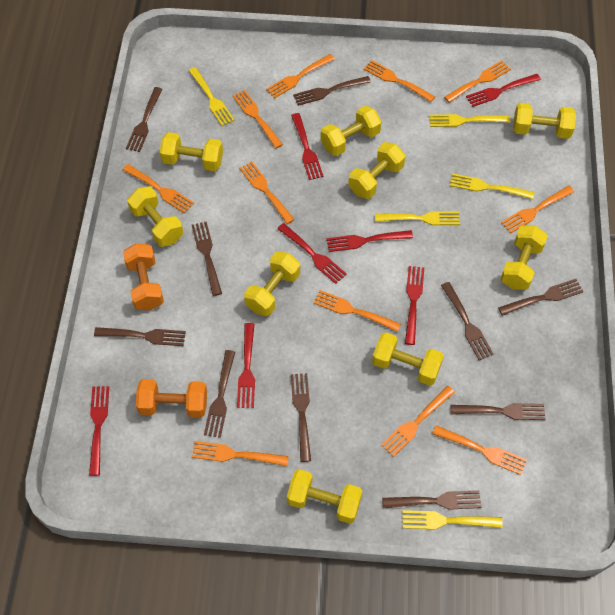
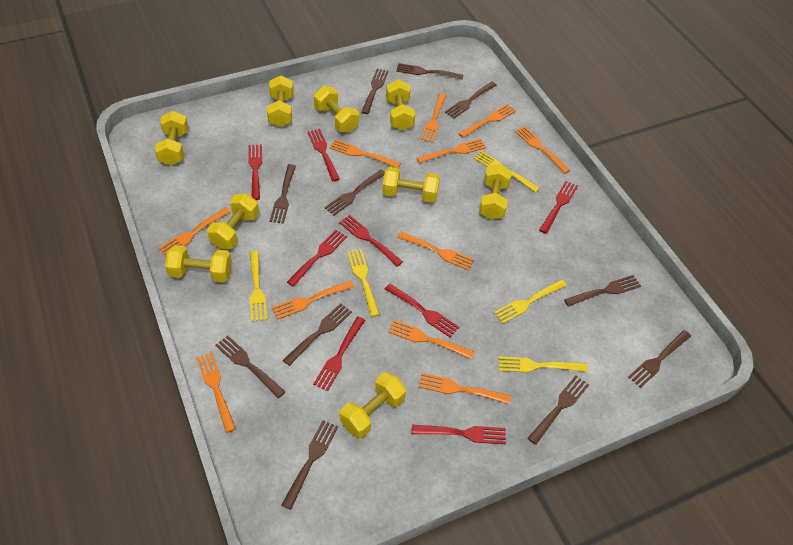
brown fork: 10 -> 11
orange dumbbell: 2 -> 0
red fork: 7 -> 8

